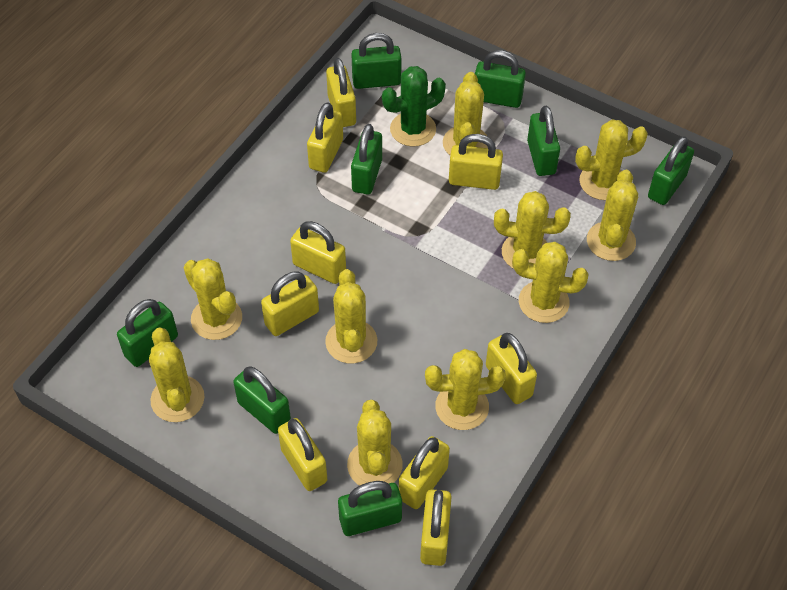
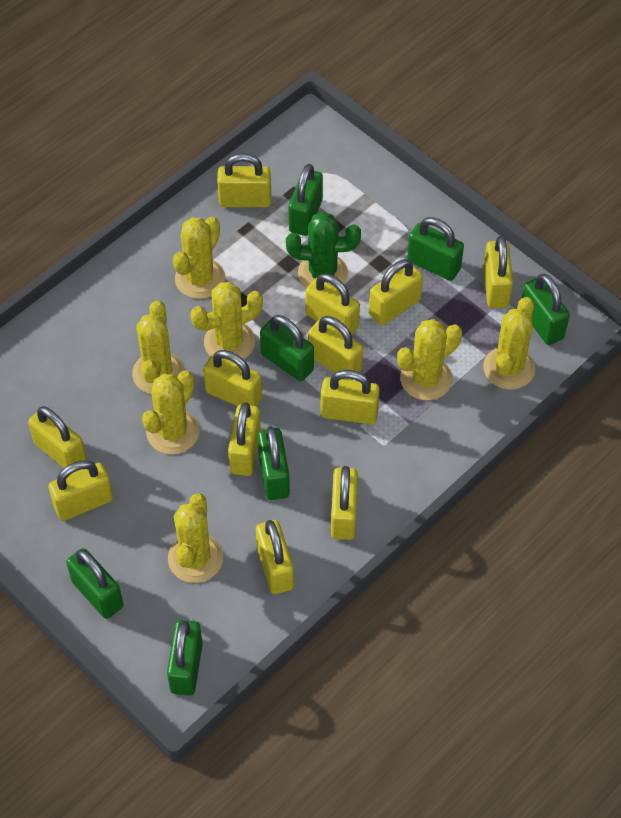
green padlock: 8 -> 7
yellow cactus: 10 -> 7
yellow padlock: 9 -> 12

